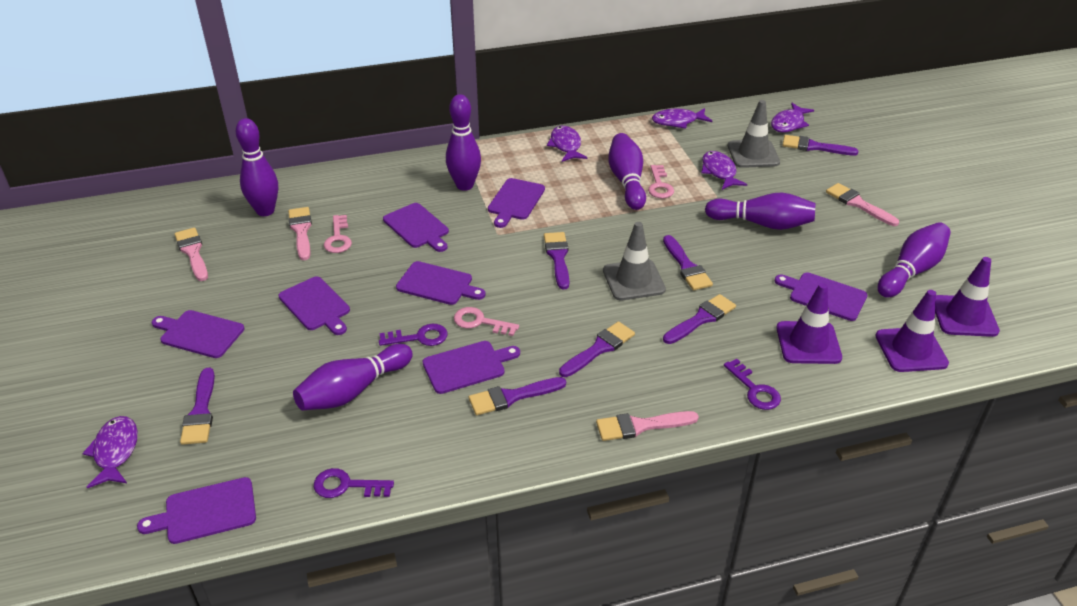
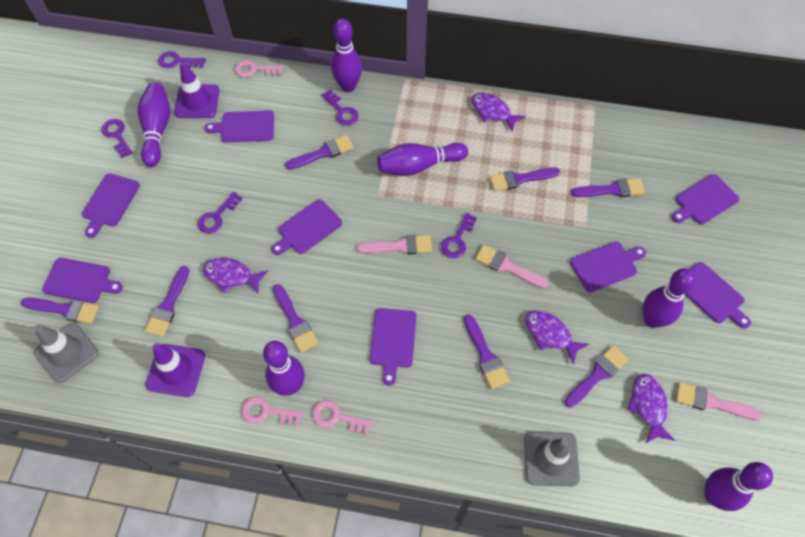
pink brush: 4 -> 3
purple brush: 7 -> 8
purple fish: 5 -> 4
purple key: 3 -> 5
purple traffic cone: 3 -> 2

